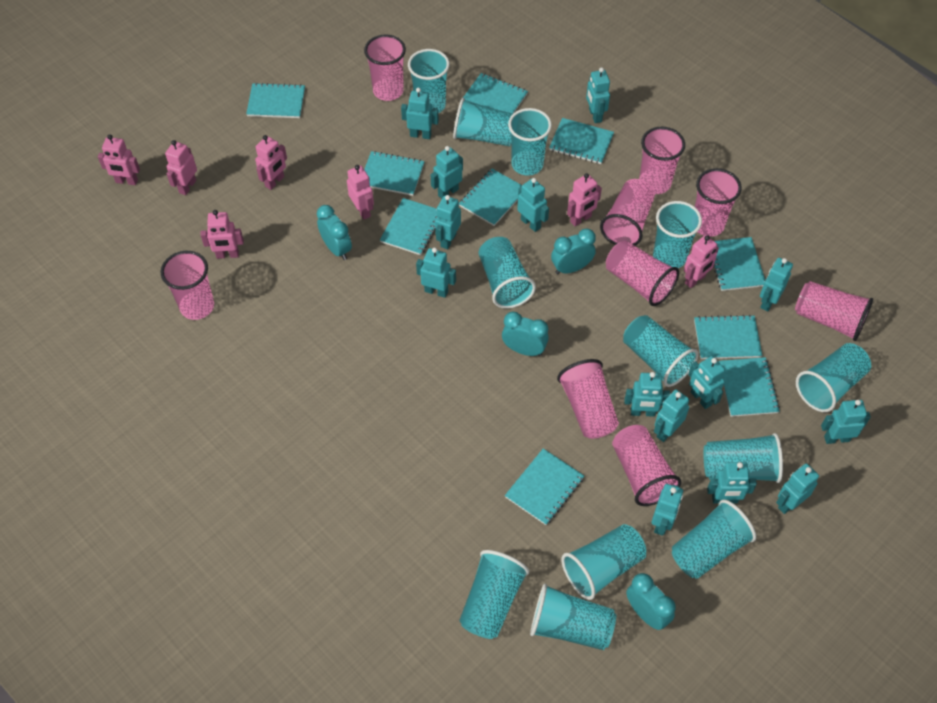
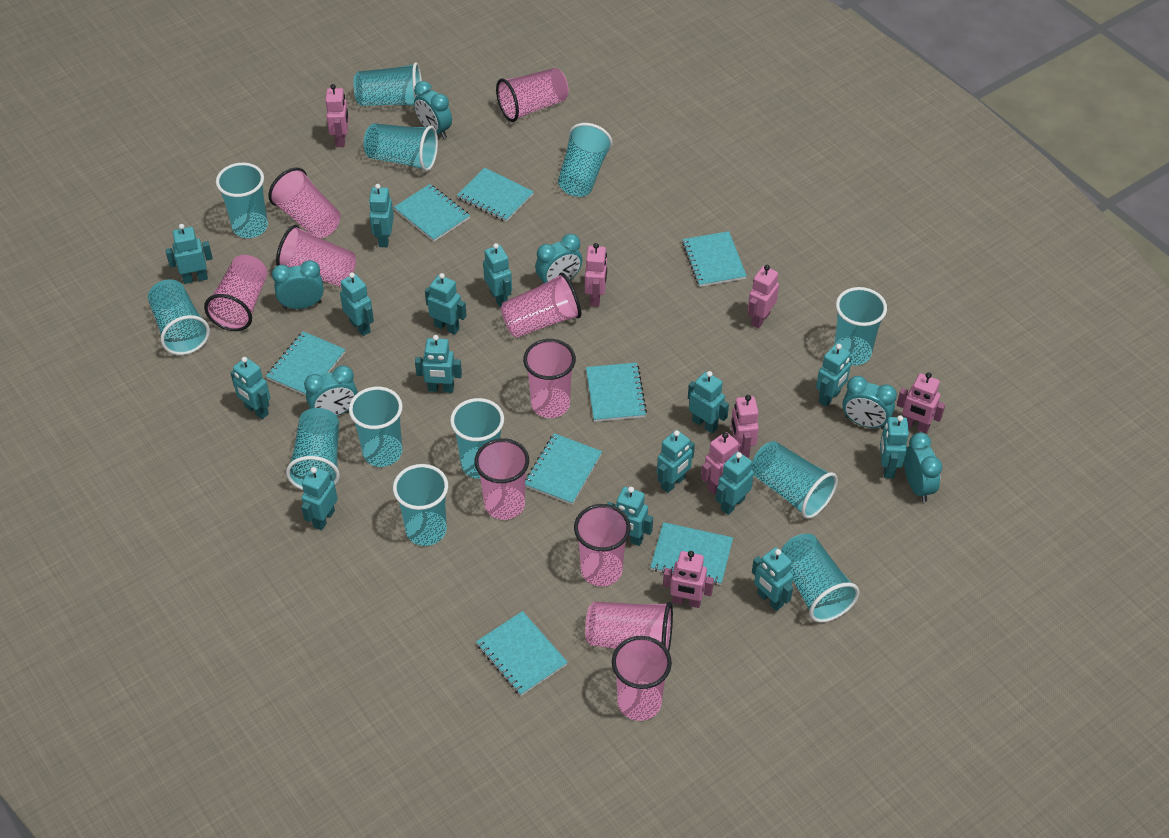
pink cup: 9 -> 10
turquoise clock: 4 -> 6
turquoise notebook: 10 -> 8
turquoise robot: 14 -> 15

